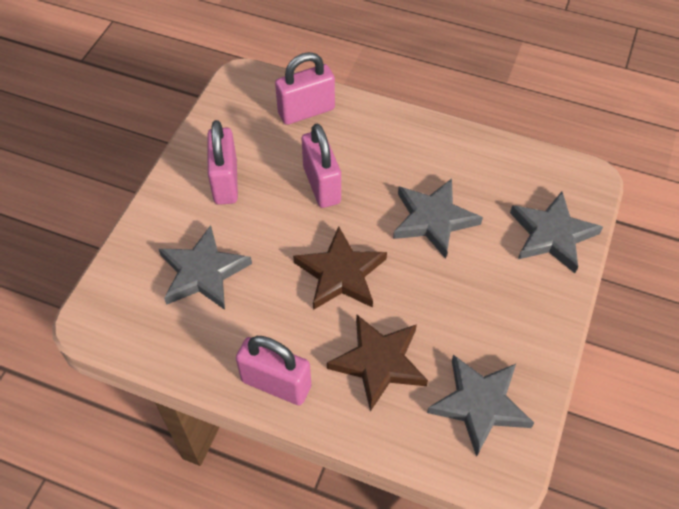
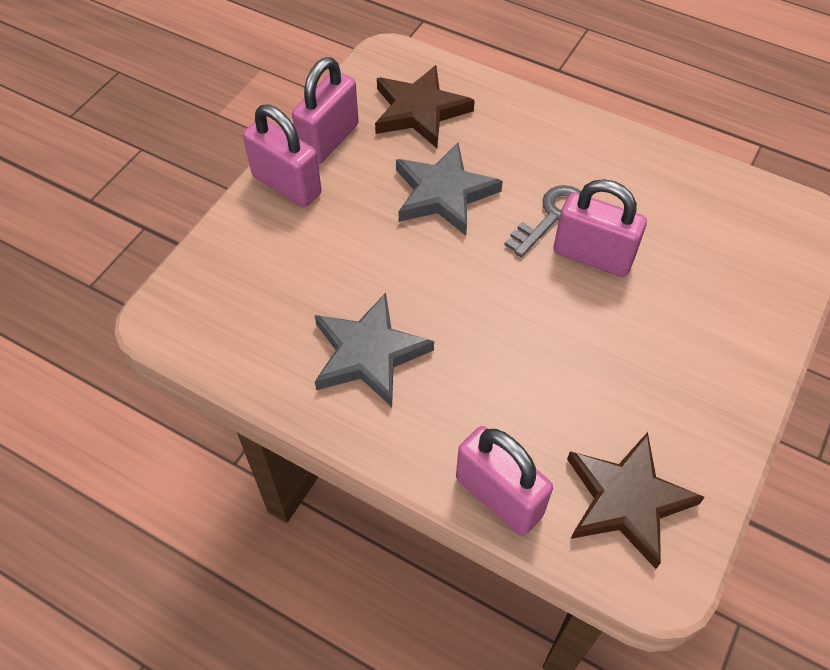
grey key: 0 -> 1
grey star: 4 -> 2

